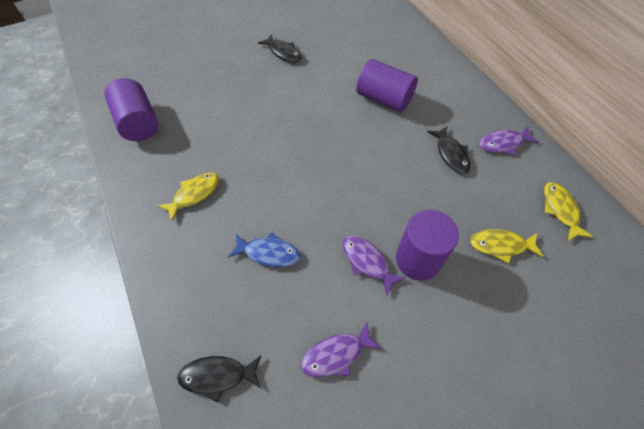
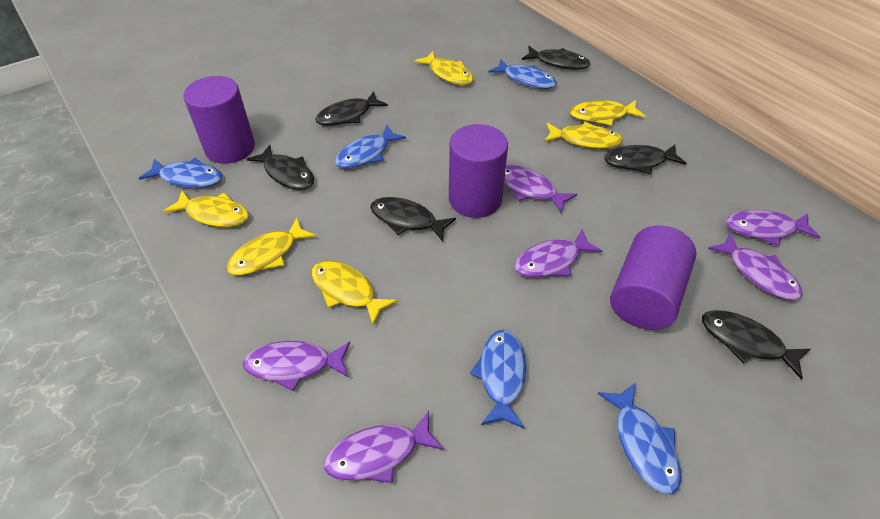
black fish: 3 -> 6
blue fish: 1 -> 5
purple fish: 3 -> 6
yellow fish: 3 -> 6

